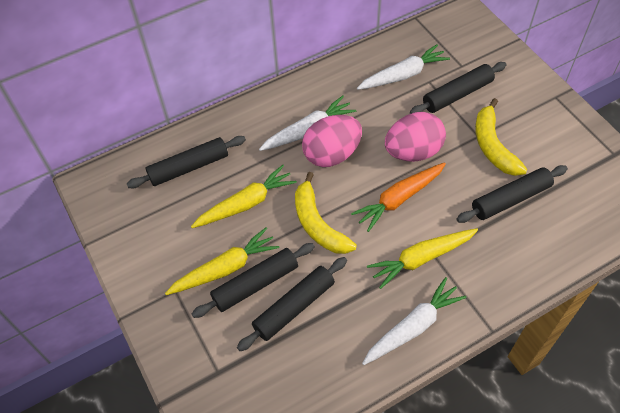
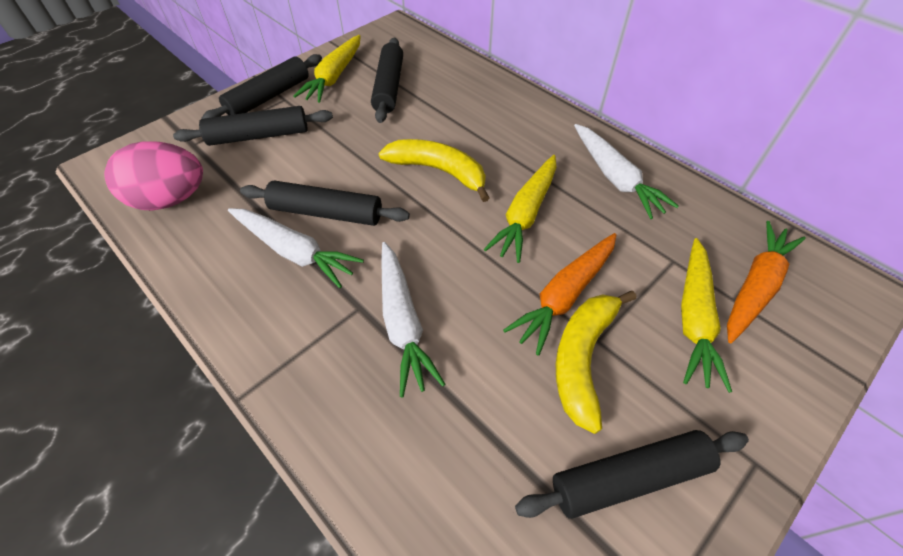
orange carrot: 1 -> 2
pink egg: 2 -> 1

